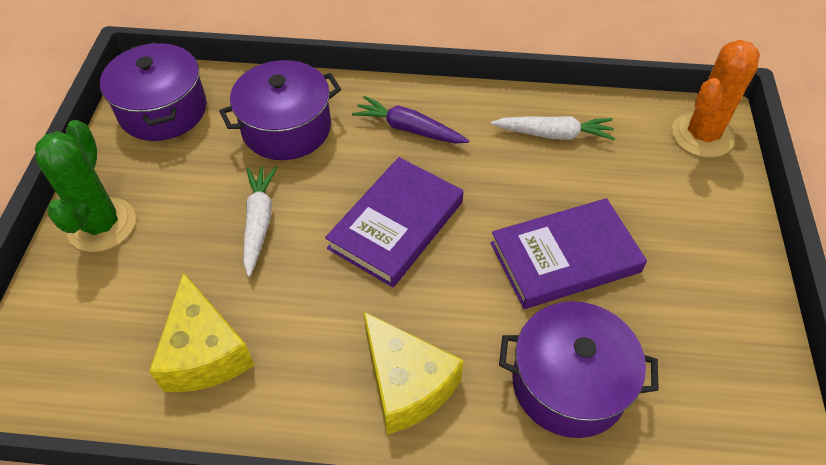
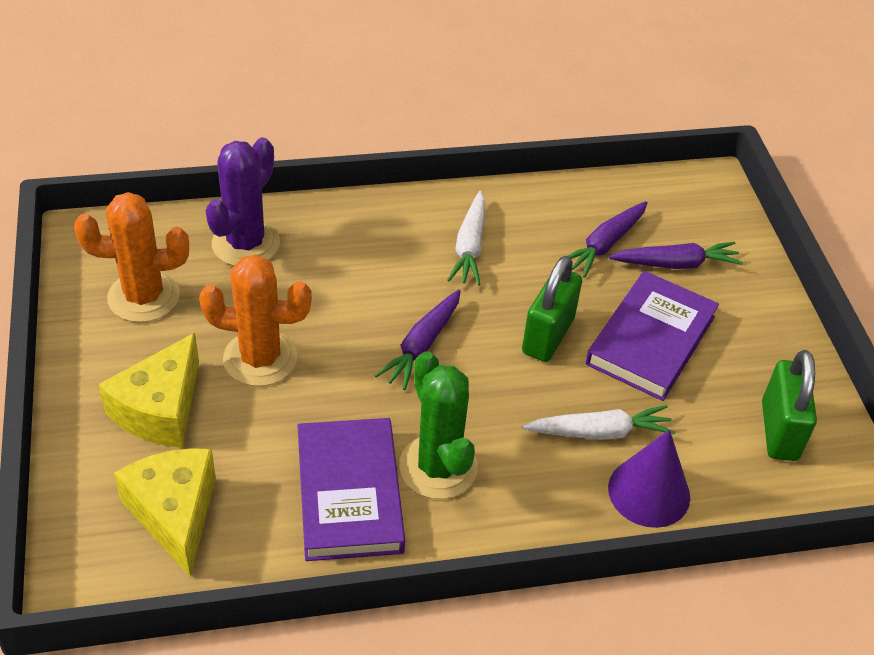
green padlock: 0 -> 2
orange cactus: 1 -> 2
purple cactus: 0 -> 1
purple carrot: 1 -> 3
purple cone: 0 -> 1
purple pot: 3 -> 0

